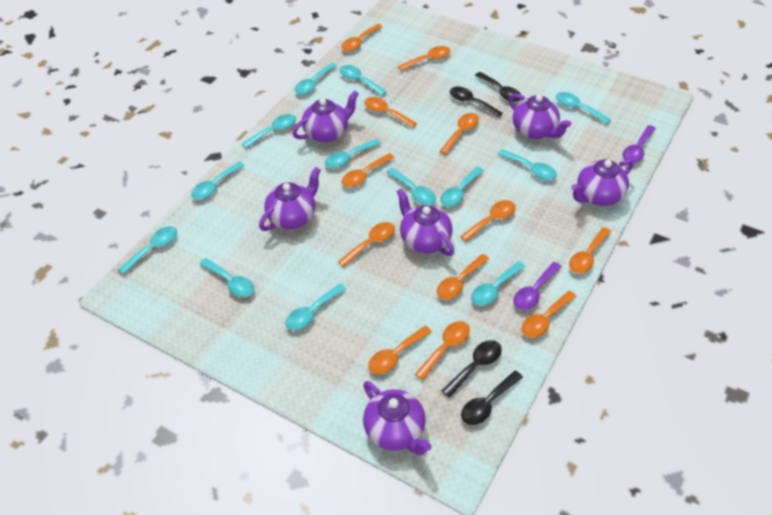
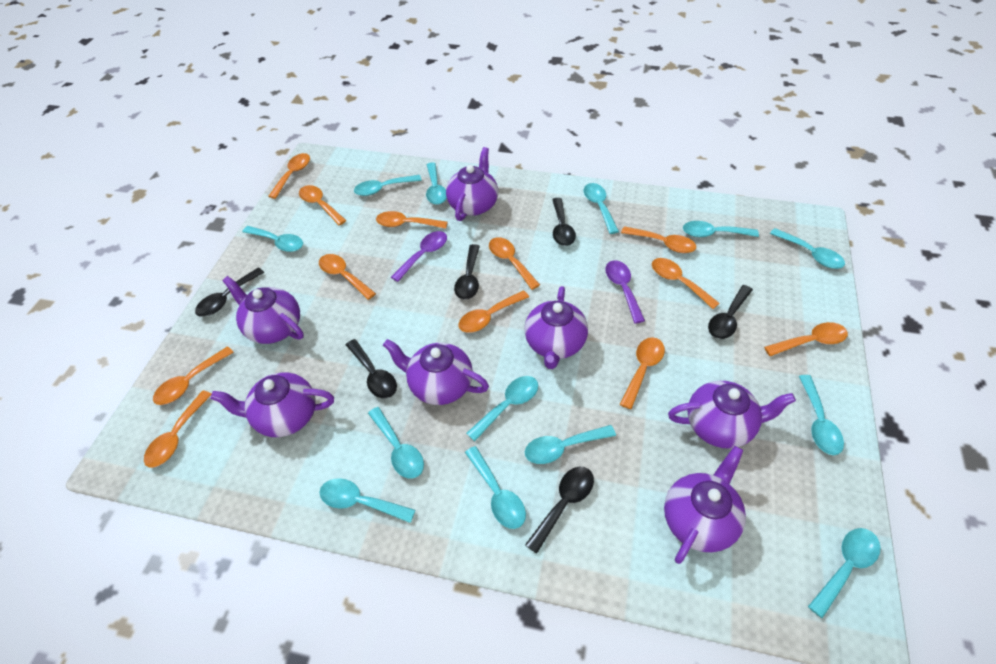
black spoon: 4 -> 6
purple teapot: 6 -> 7

